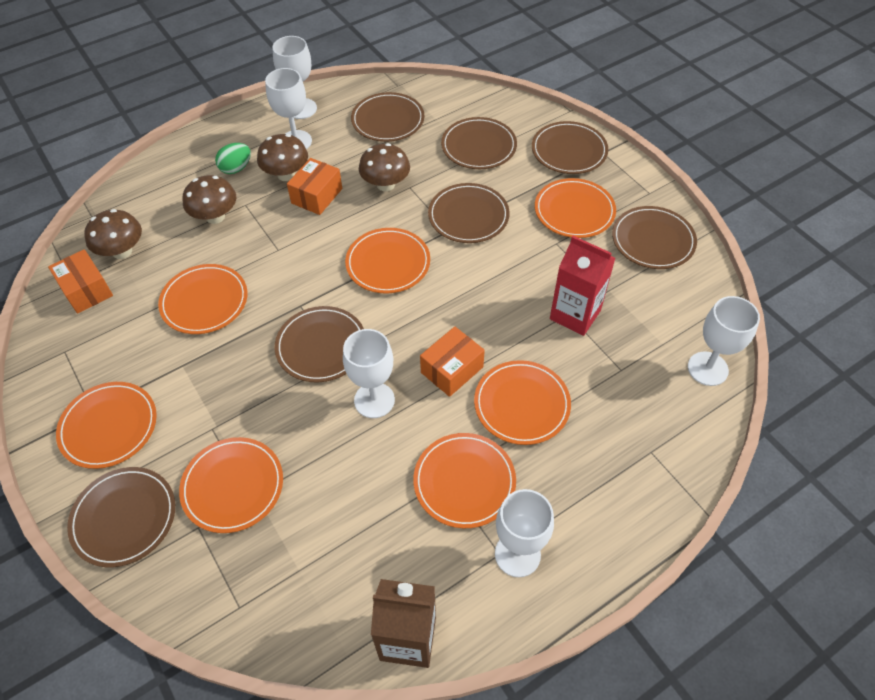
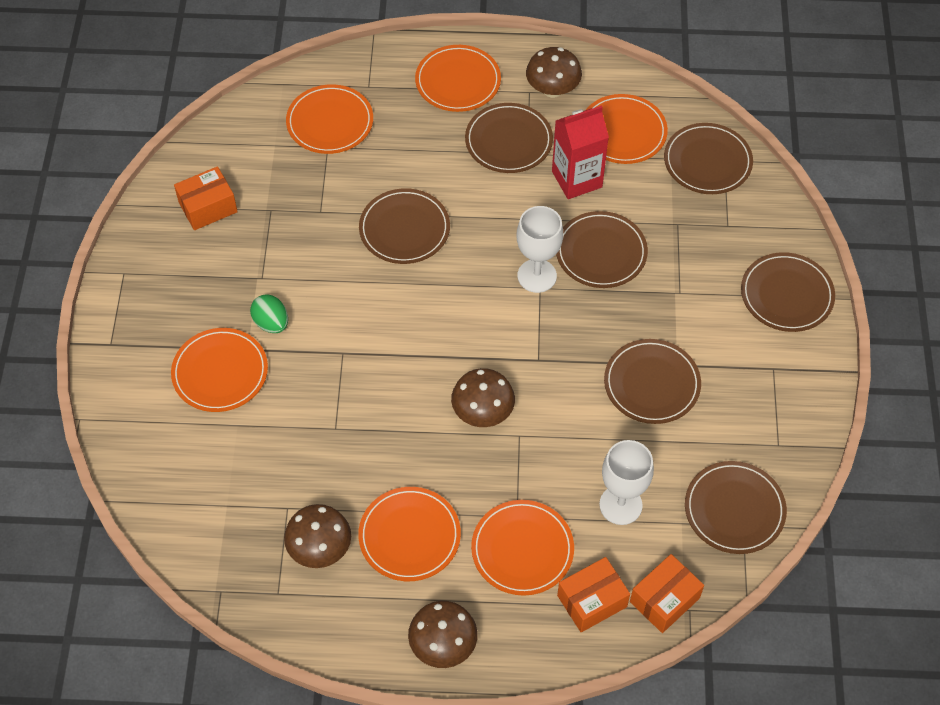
brown carton: 1 -> 0
orange plate: 7 -> 6
white goblet: 5 -> 2

